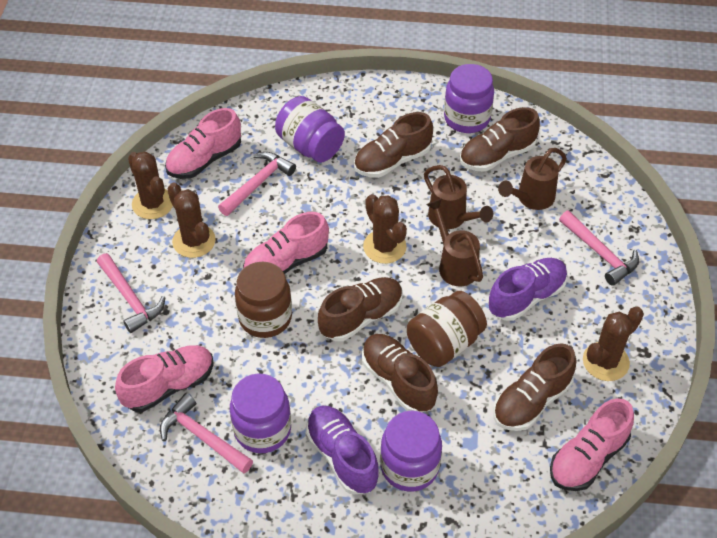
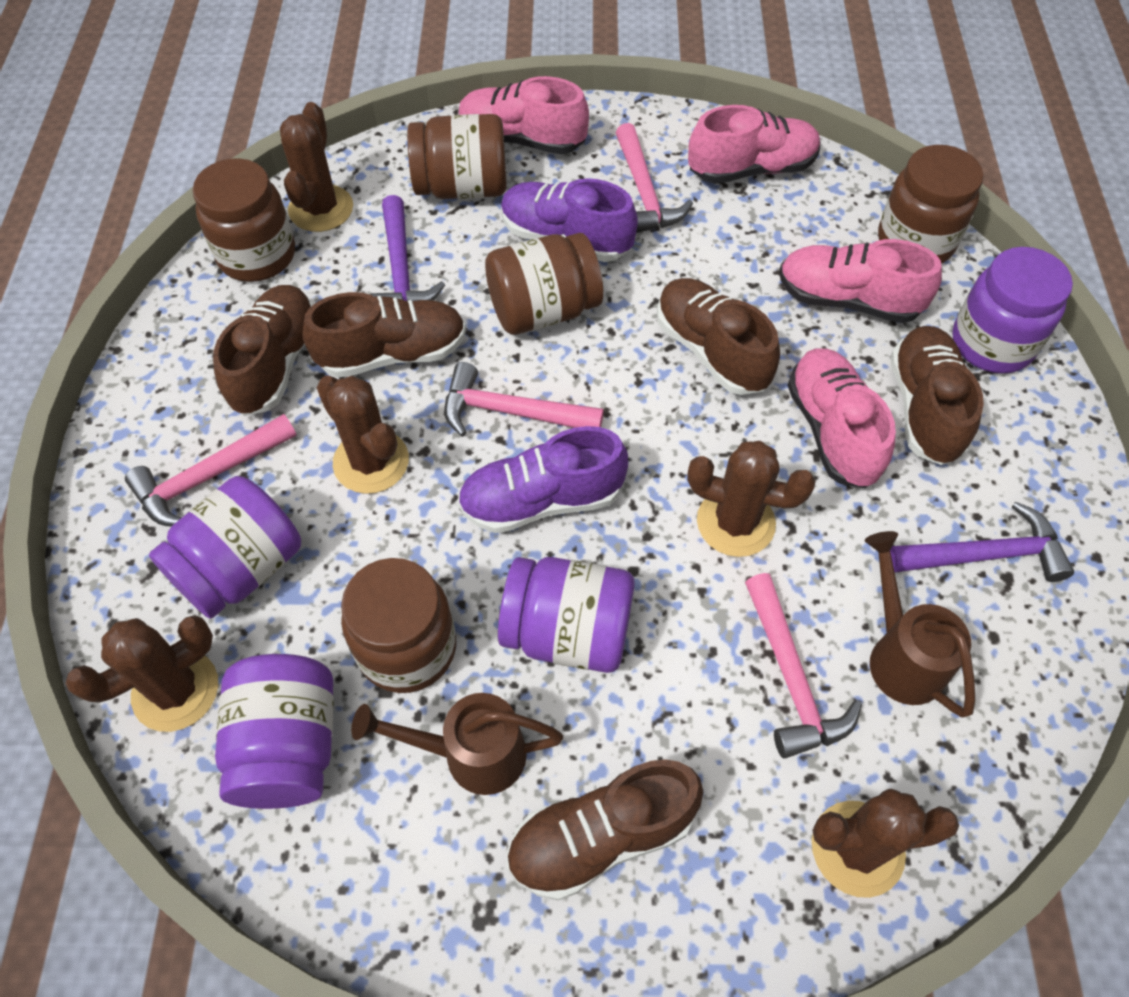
brown cactus: 4 -> 5
brown jar: 2 -> 5
brown watering can: 3 -> 2
purple hammer: 0 -> 2

